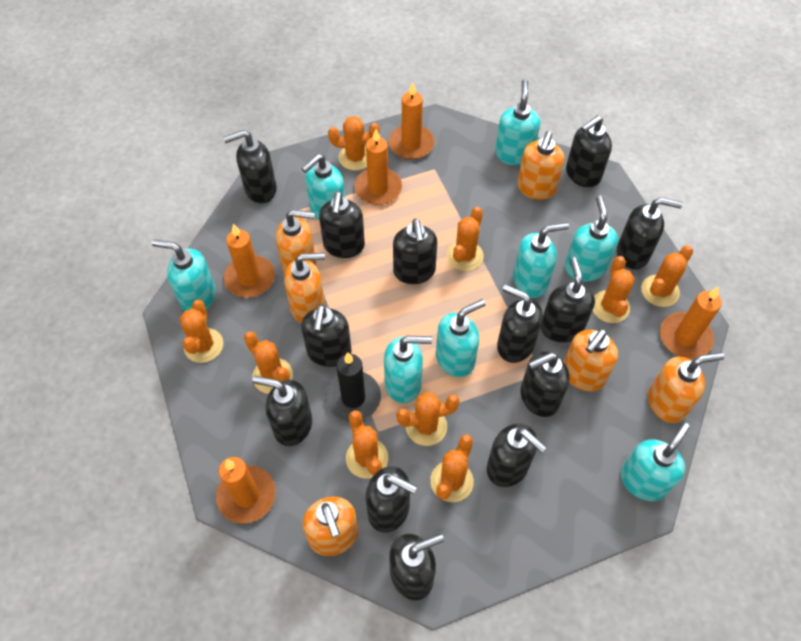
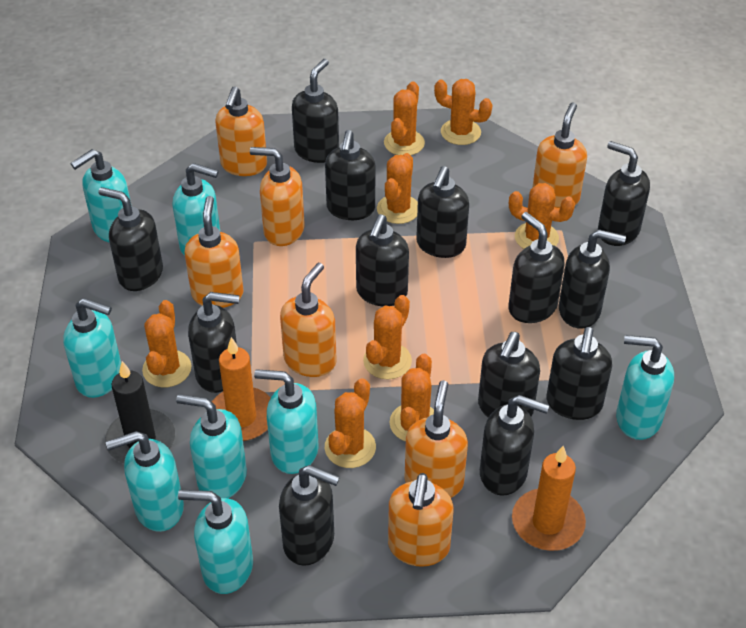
orange cactus: 9 -> 8
orange candle: 5 -> 2
orange soap dispenser: 6 -> 7

